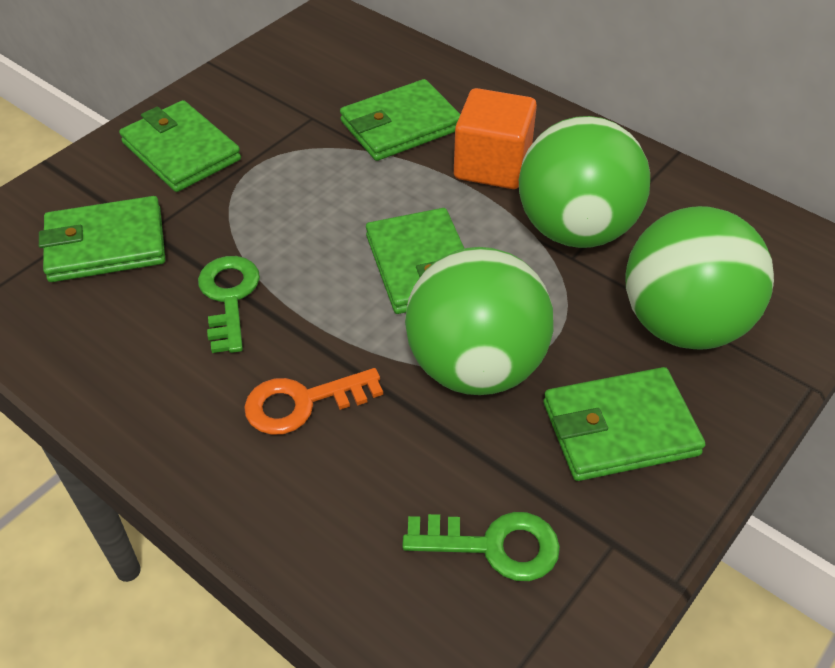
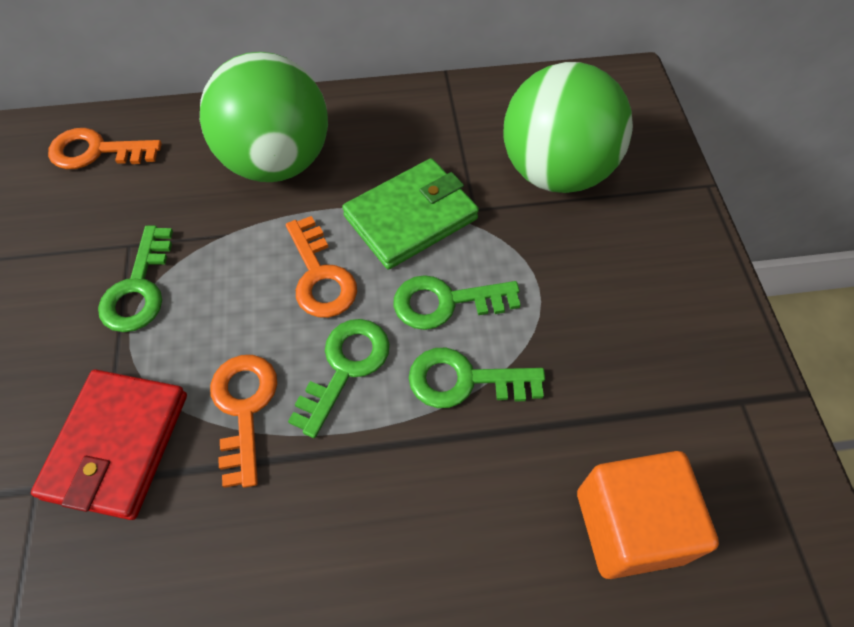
green ball: 3 -> 2
green key: 2 -> 4
green wallet: 5 -> 1
orange key: 1 -> 3
red wallet: 0 -> 1

